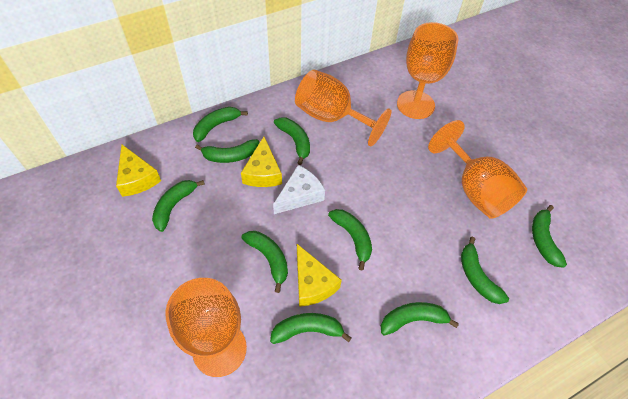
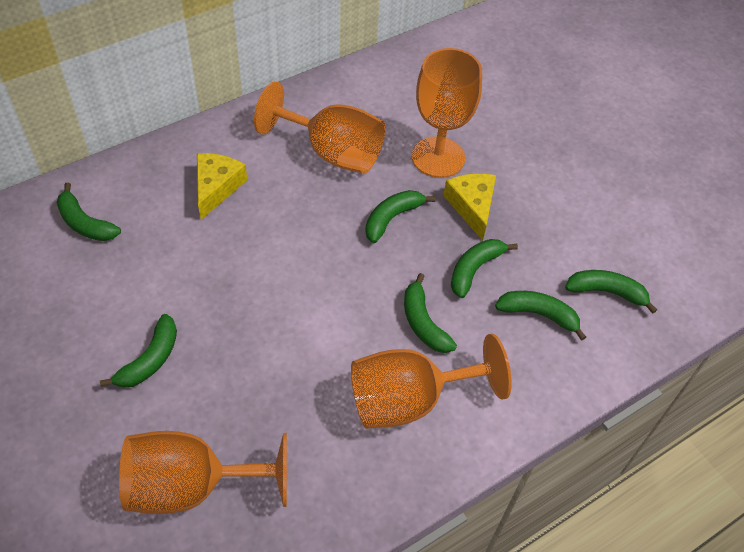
green banana: 10 -> 7
white cheese: 1 -> 0
yellow cheese: 3 -> 2

